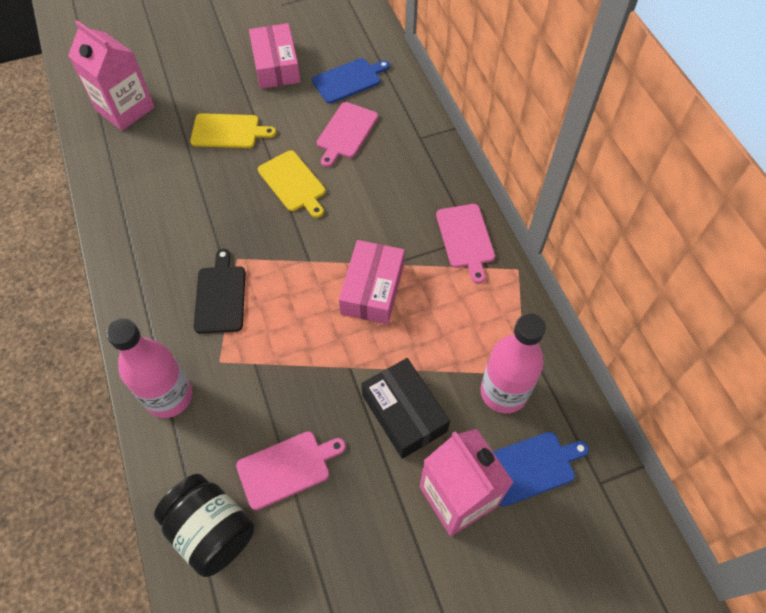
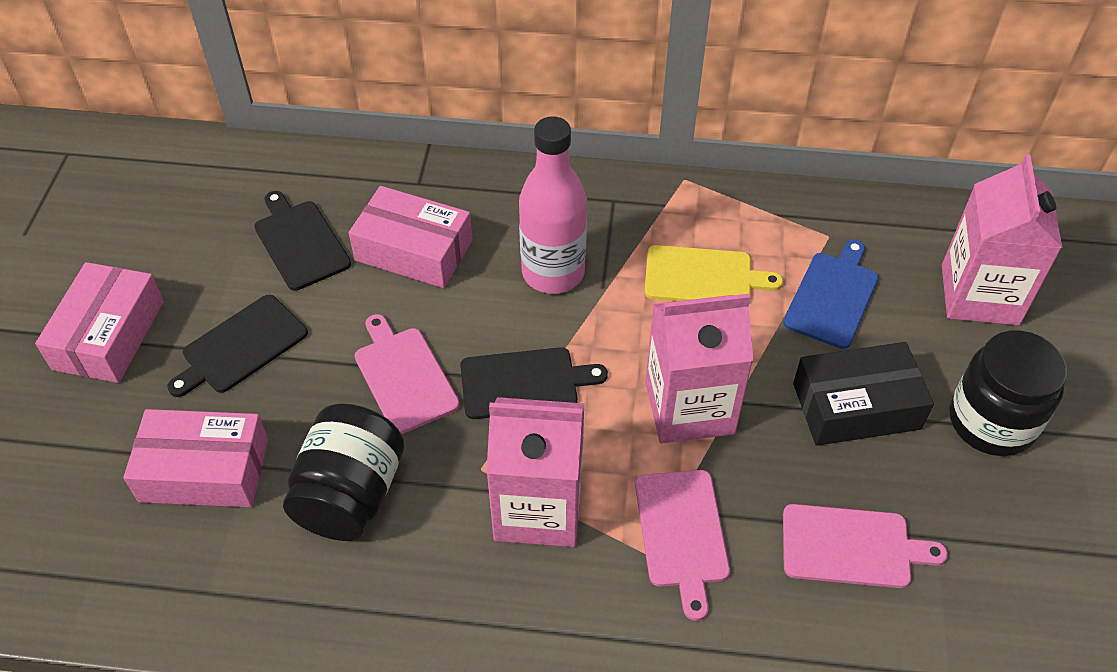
black cutting board: 1 -> 3
black jar: 1 -> 2
blue cutting board: 2 -> 1
pink bottle: 2 -> 1
pink box: 2 -> 3
pink carton: 2 -> 3
yellow cutting board: 2 -> 1

